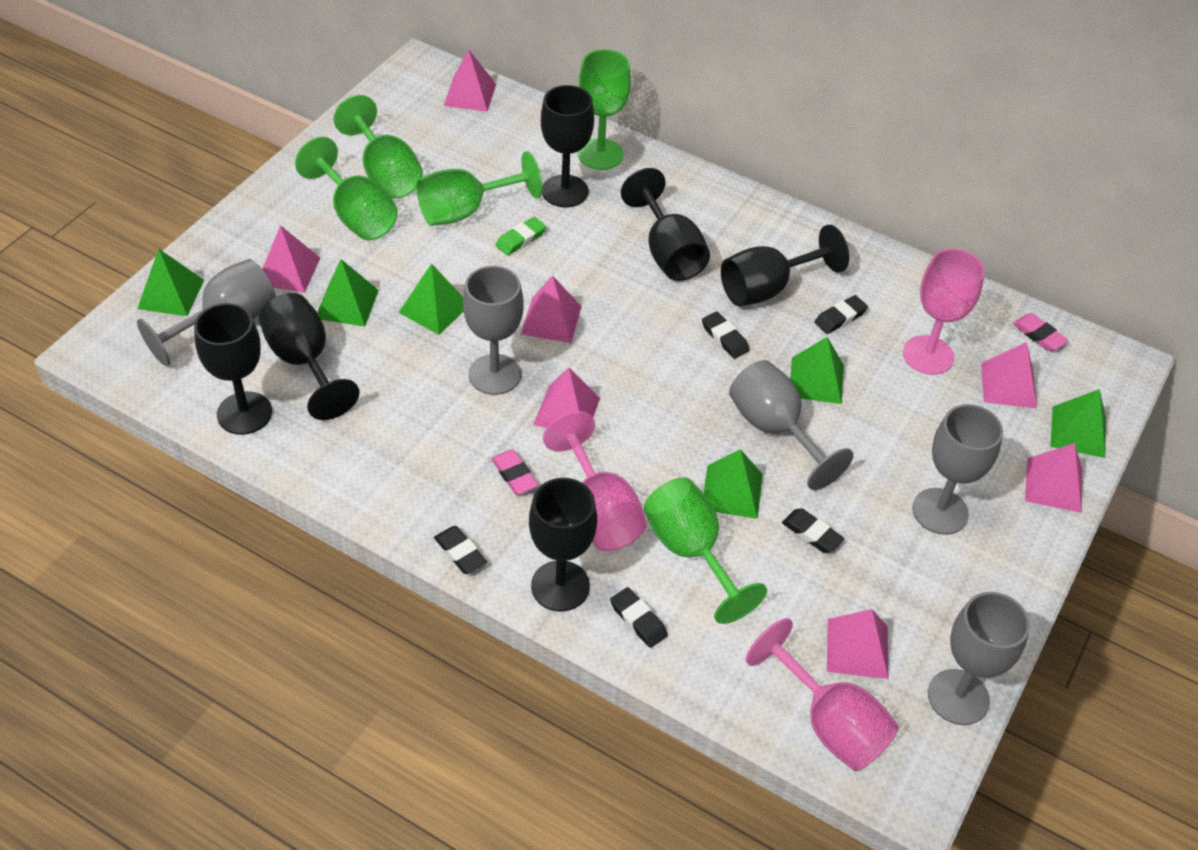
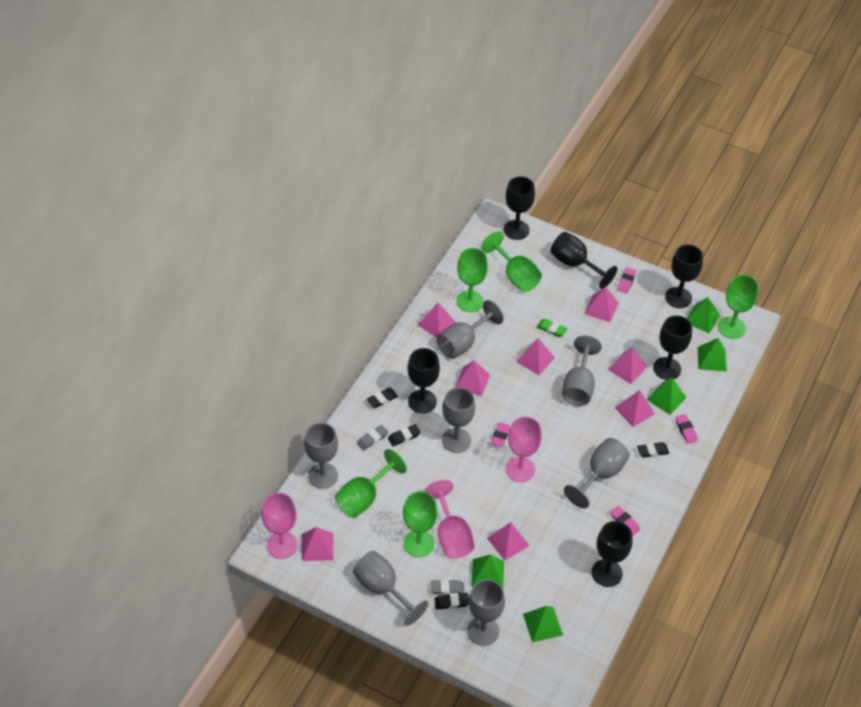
black eraser: 5 -> 4
green pyramid: 6 -> 5
grey eraser: 0 -> 2
grey goblet: 5 -> 7
pink eraser: 2 -> 4
pink pyramid: 7 -> 8

